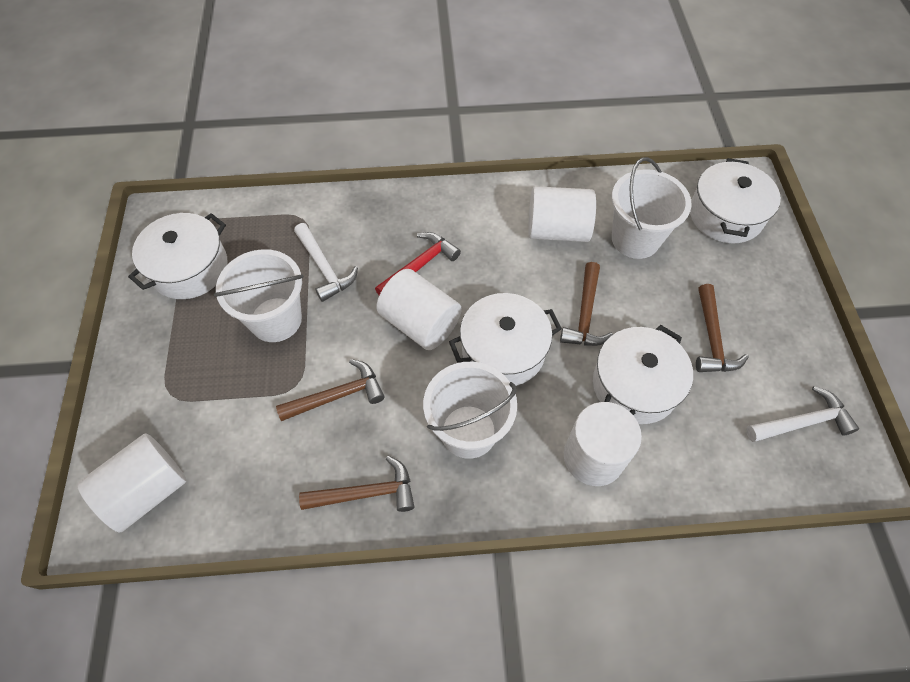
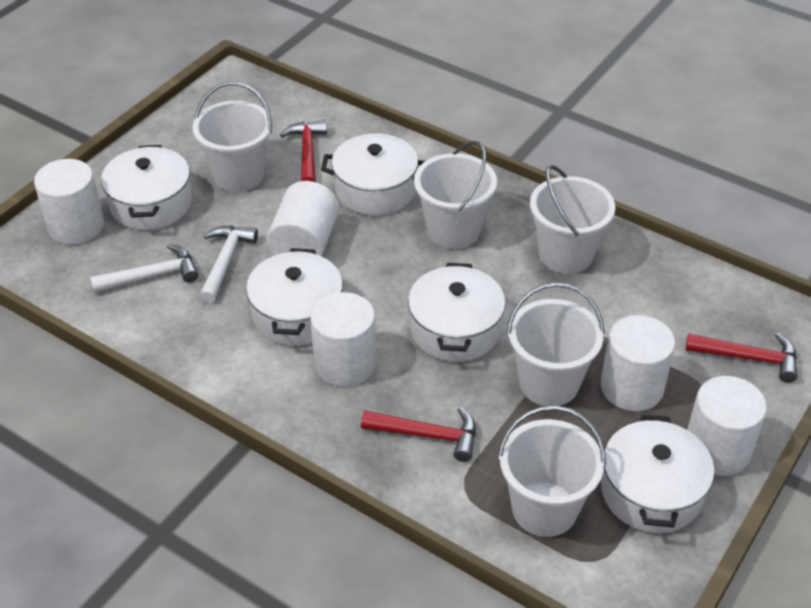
brown hammer: 4 -> 0
red hammer: 1 -> 3
white bucket: 3 -> 5
white cylinder: 4 -> 5
white pot: 4 -> 5

